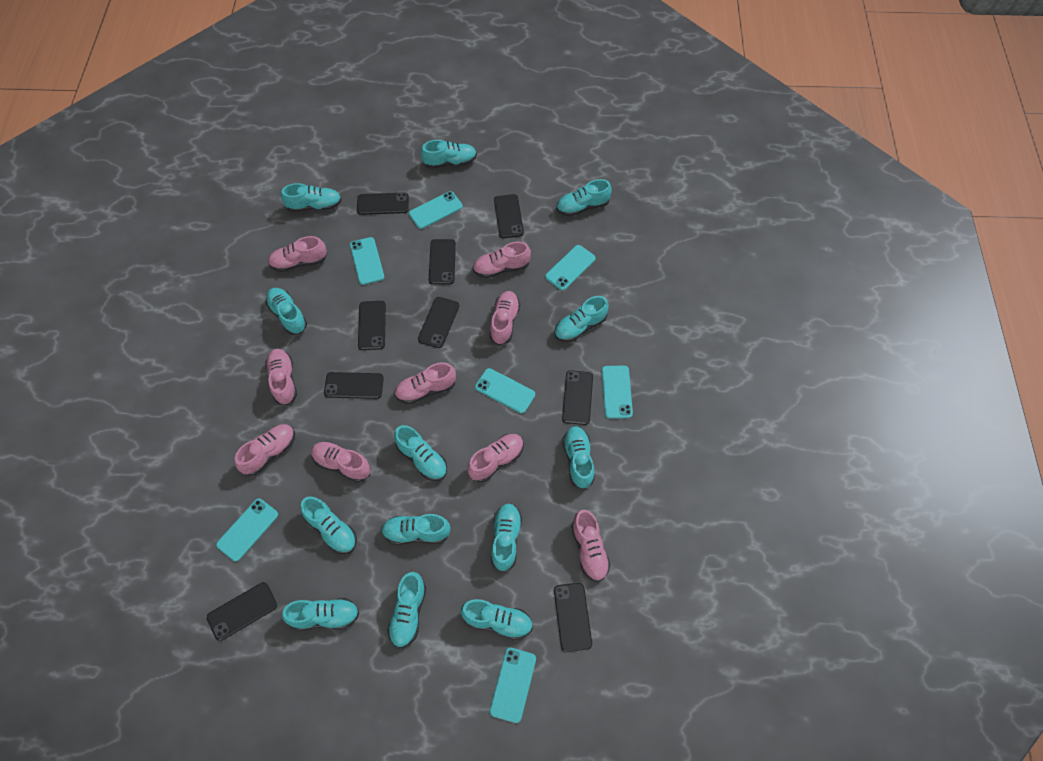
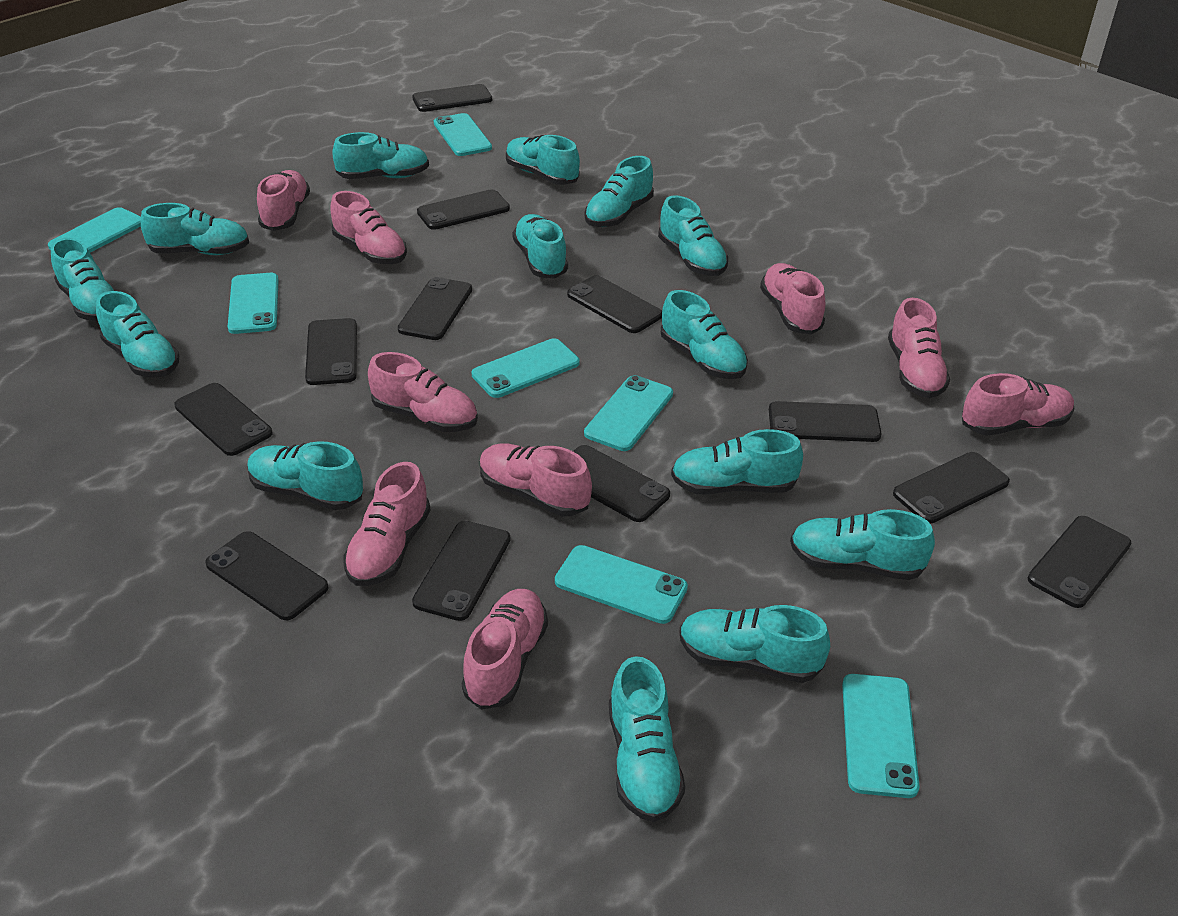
black phone: 9 -> 12
turquoise shoe: 13 -> 14

